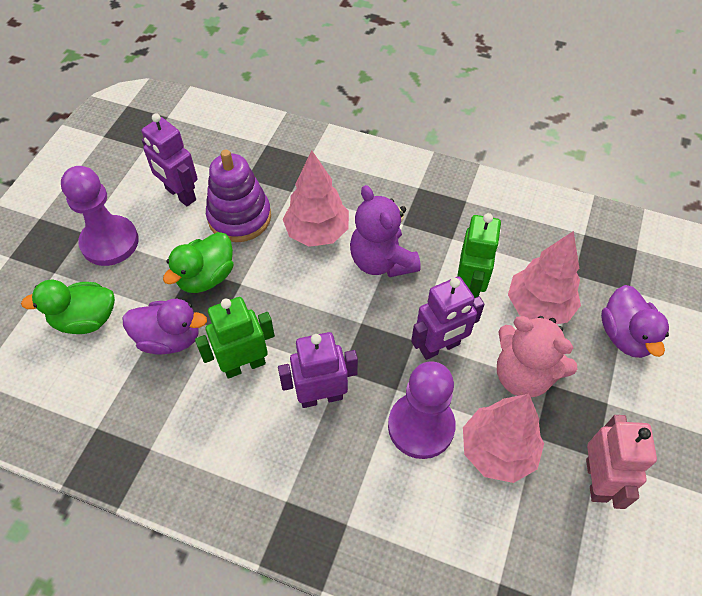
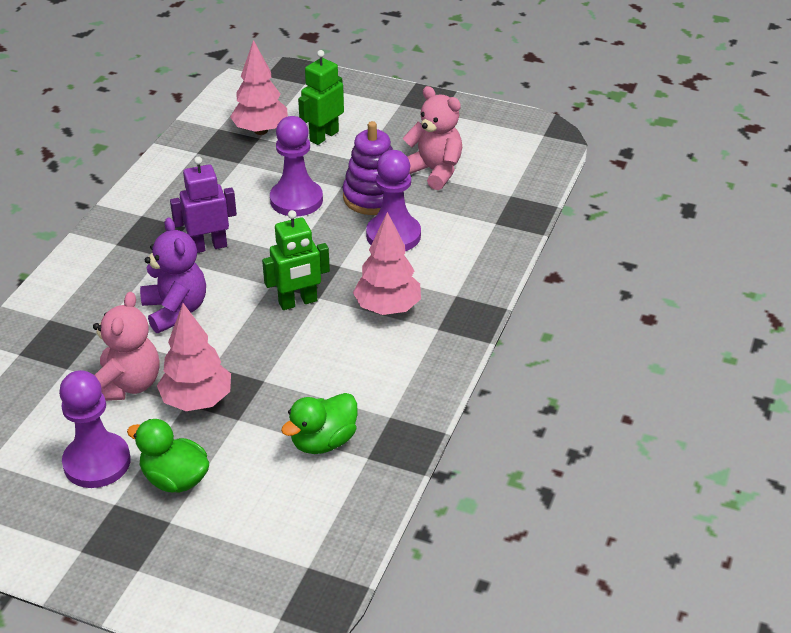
pink robot: 1 -> 0
pink teddy bear: 1 -> 2
purple duck: 2 -> 0
purple pawn: 2 -> 3
purple robot: 3 -> 1

